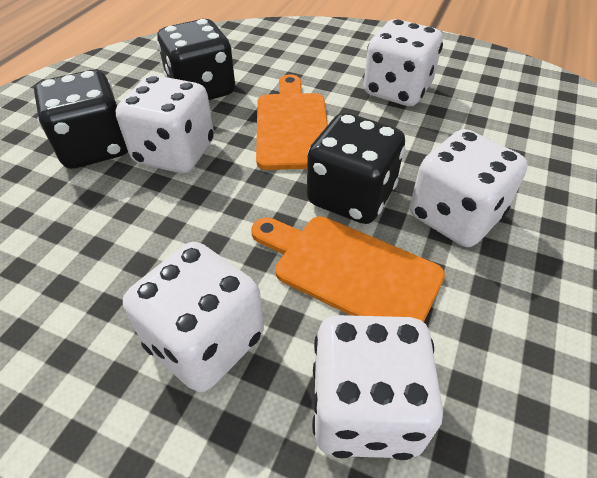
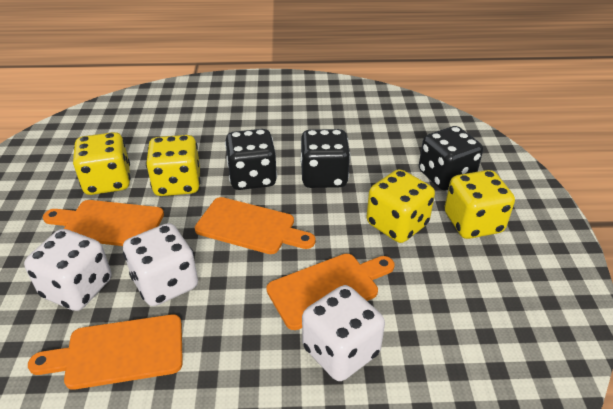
orange cutting board: 2 -> 4
white dice: 5 -> 3
yellow dice: 0 -> 4

